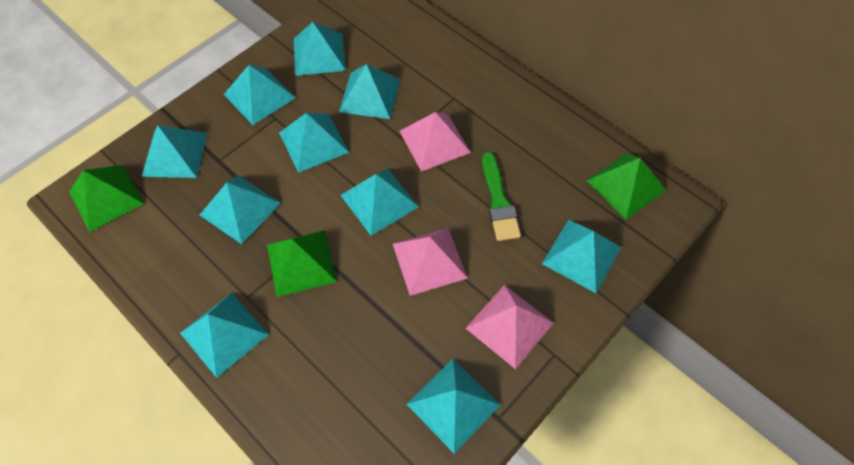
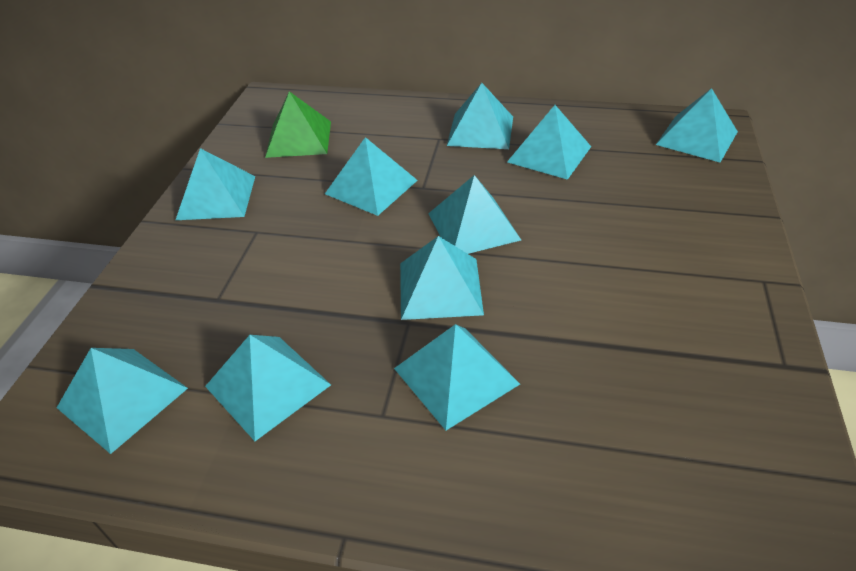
green brush: 1 -> 0
green pyramid: 3 -> 1
pink pyramid: 3 -> 0

